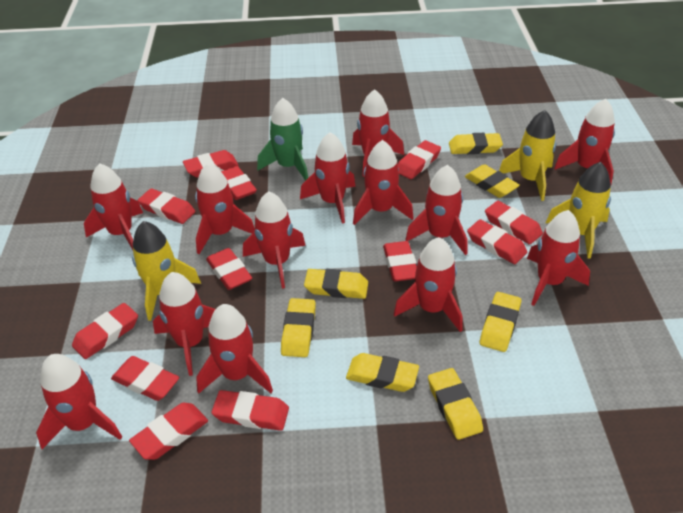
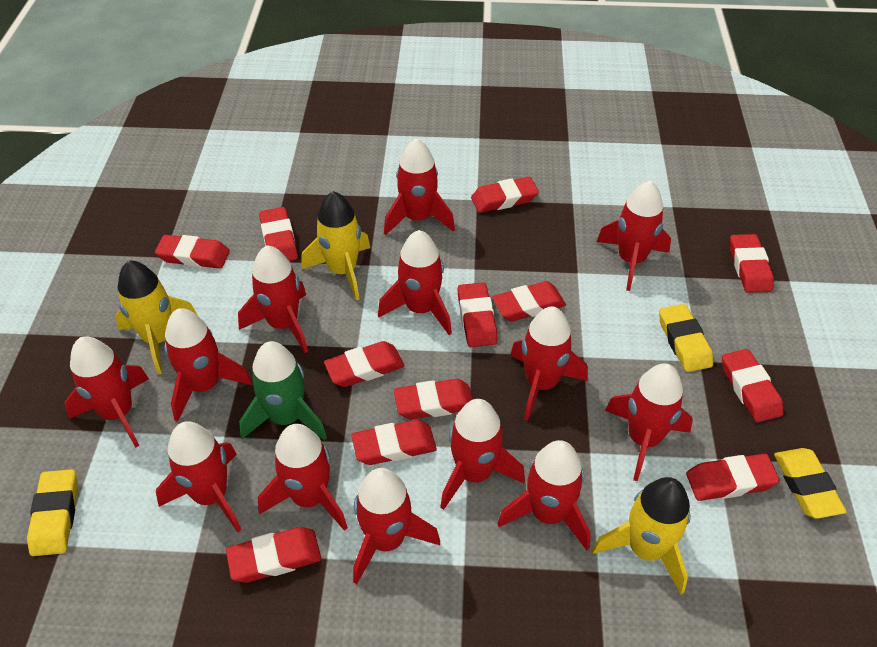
yellow eraser: 7 -> 3

